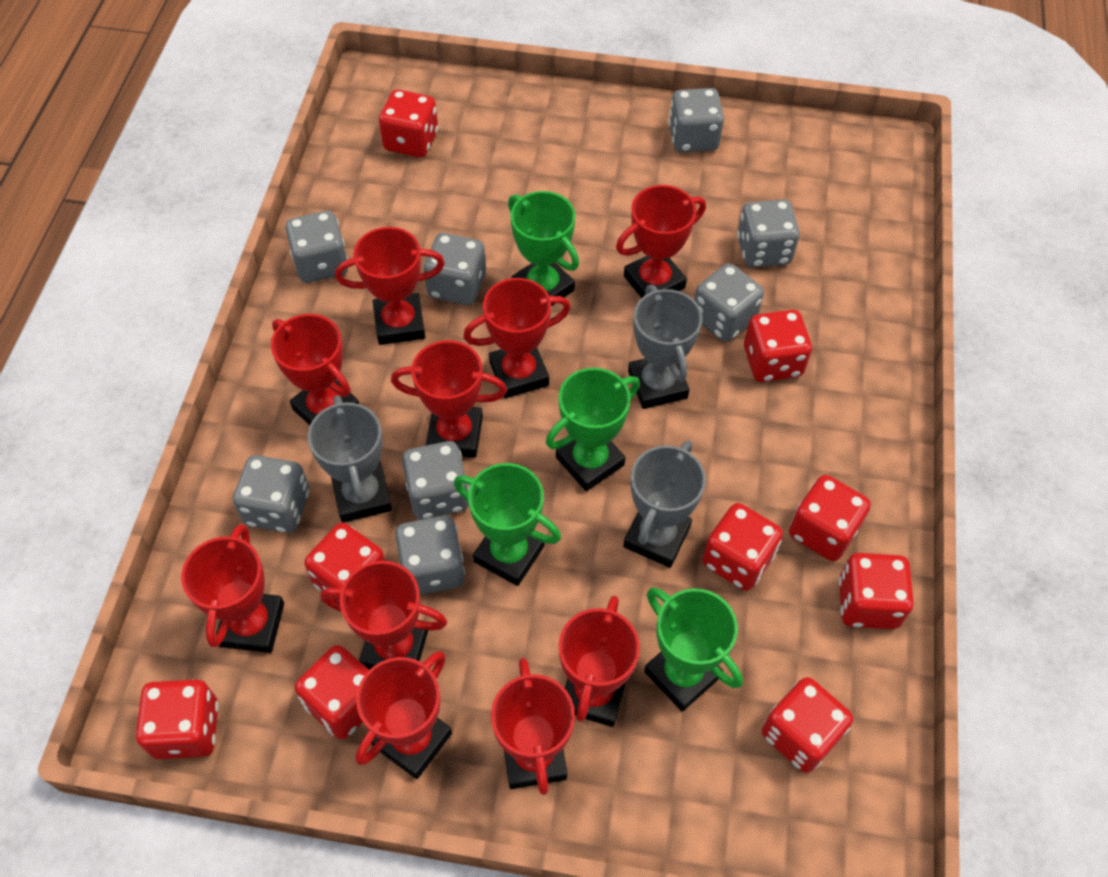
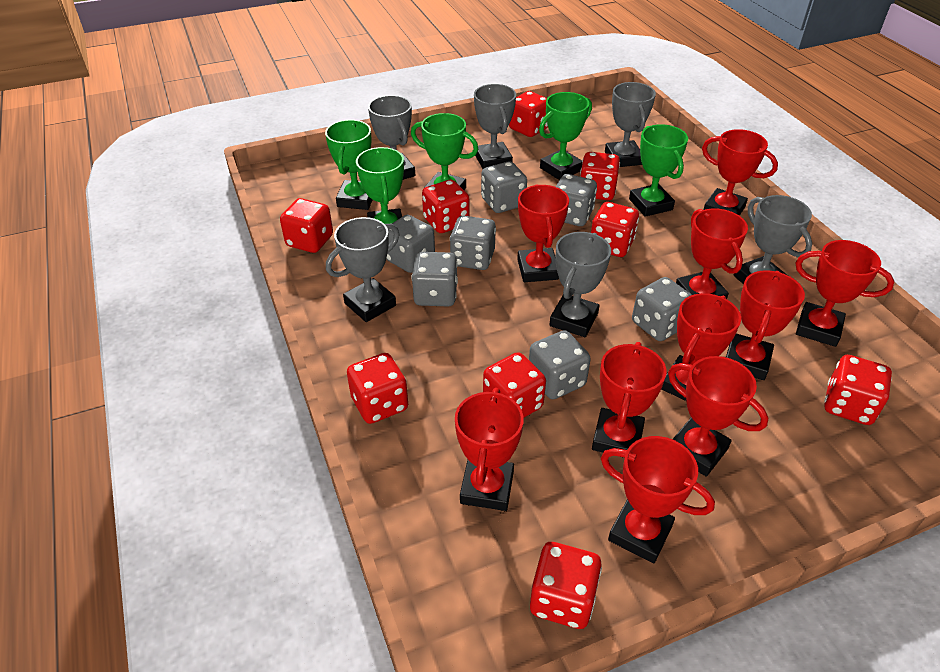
green trophy: 4 -> 5
grey dice: 8 -> 7
grey trophy: 3 -> 6

